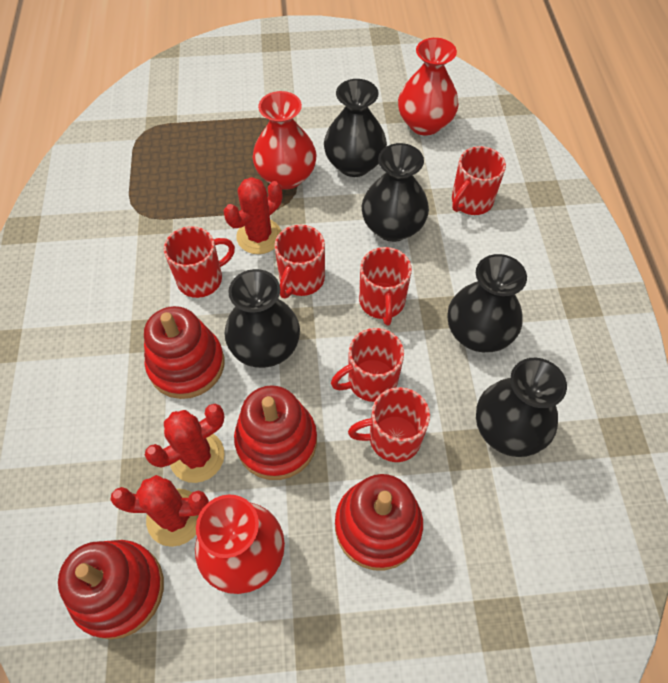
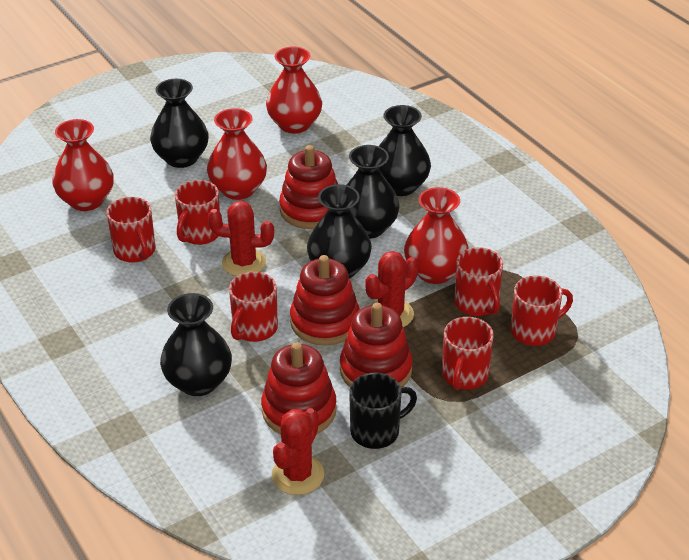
black mug: 0 -> 1
red vase: 3 -> 4

